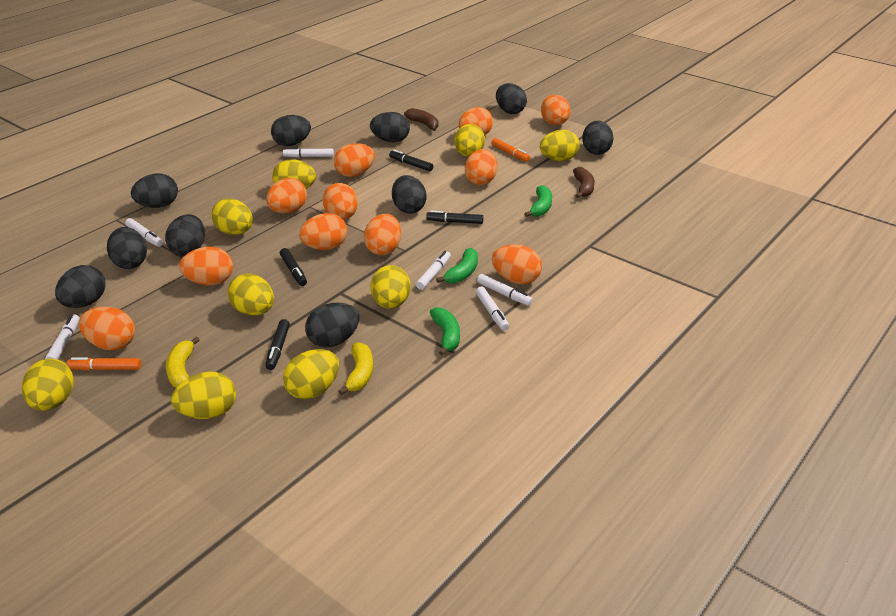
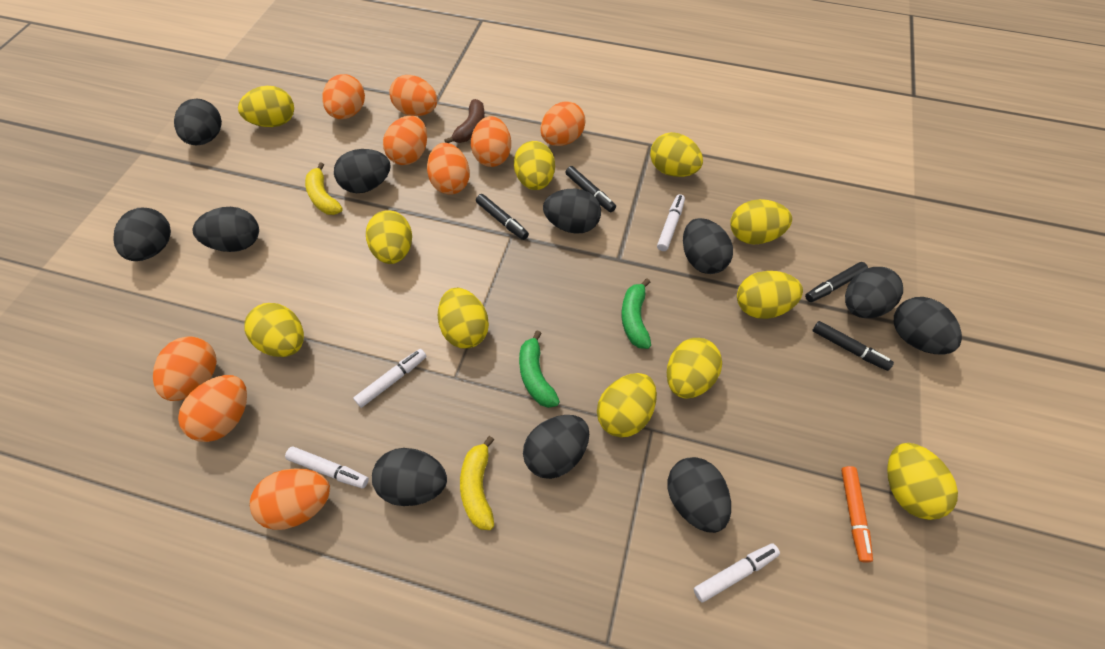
black egg: 10 -> 11
brown banana: 2 -> 1
green banana: 3 -> 2
orange egg: 11 -> 9
orange marker: 2 -> 1
white marker: 6 -> 4
yellow egg: 9 -> 11

